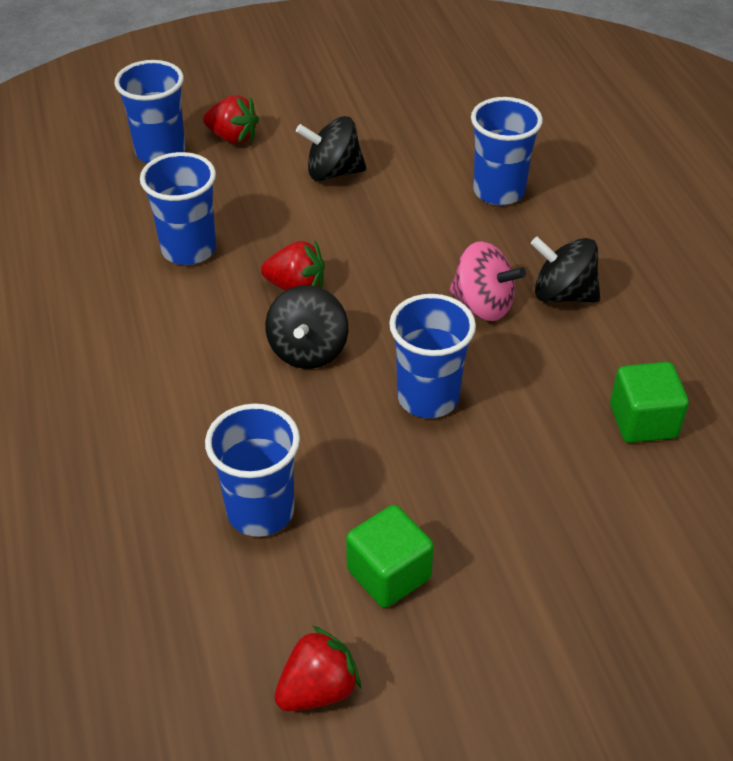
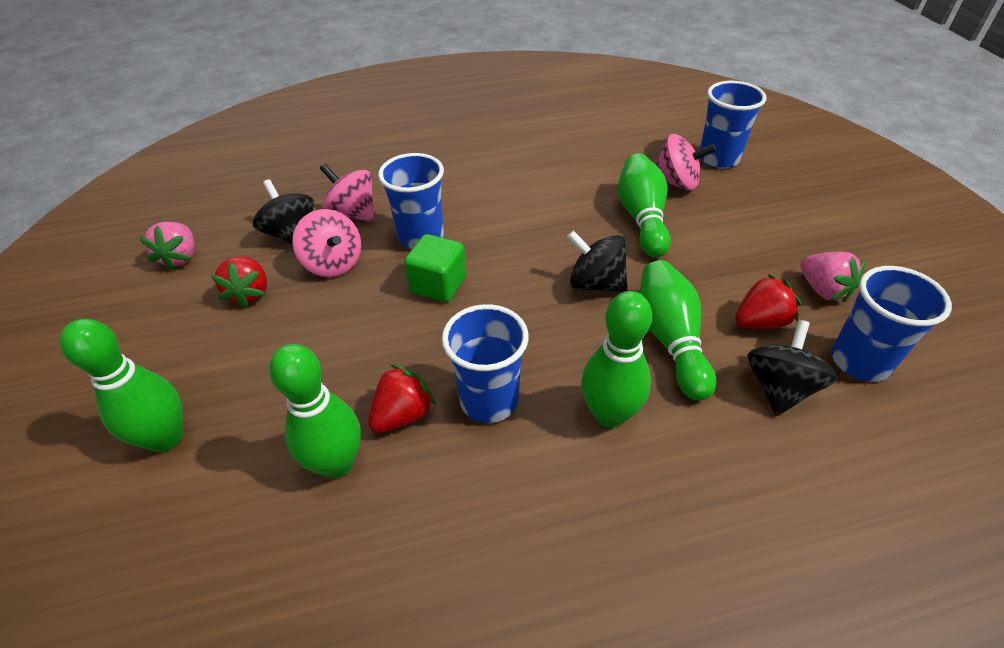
blue cup: 5 -> 4
green bowling pin: 0 -> 5
green cube: 2 -> 1
pink spinning top: 1 -> 3
pink strawberry: 0 -> 2

